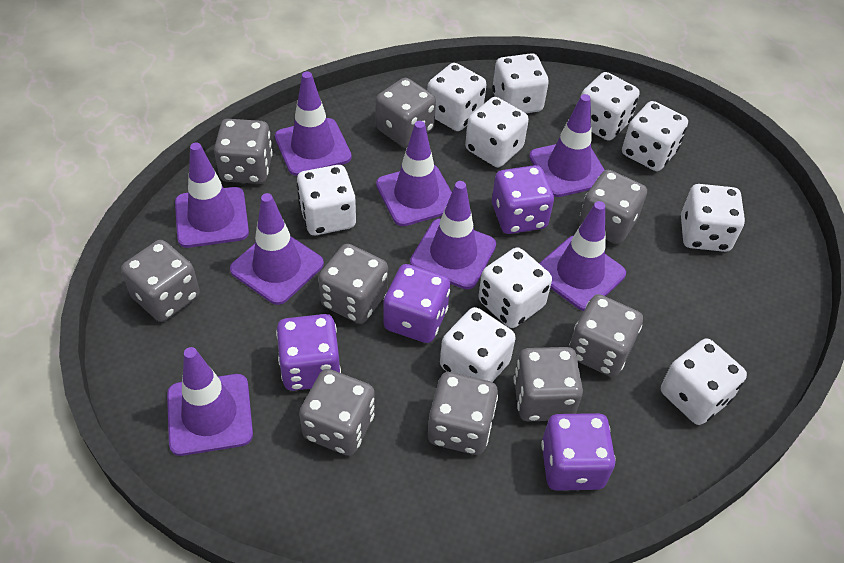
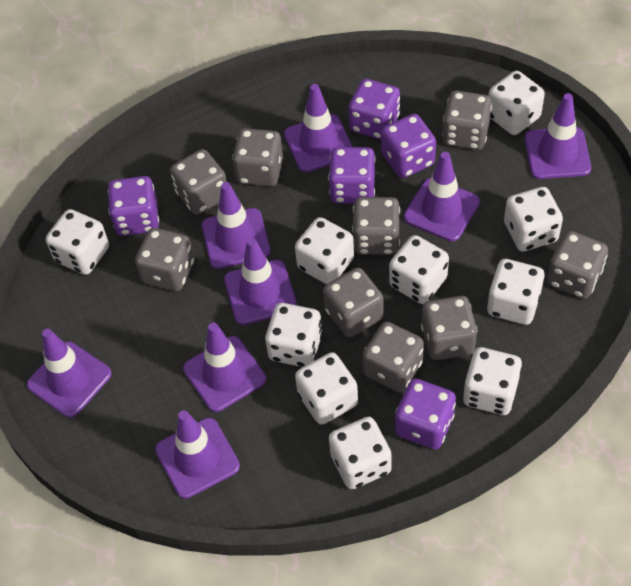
purple dice: 4 -> 5

